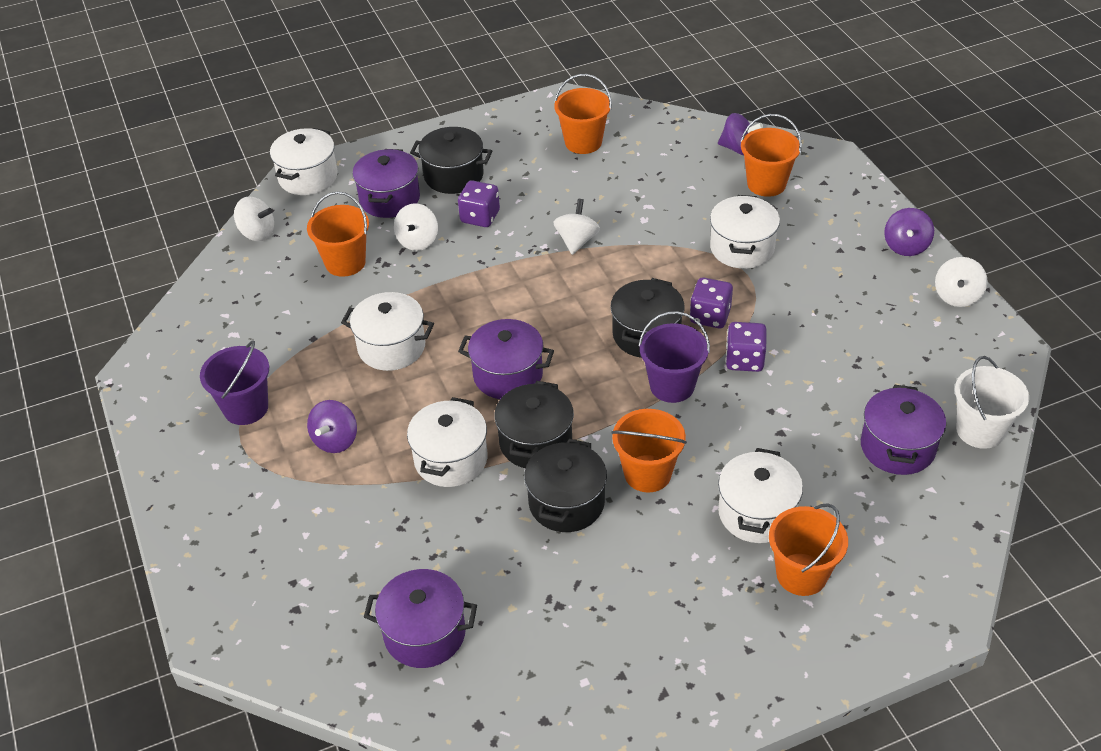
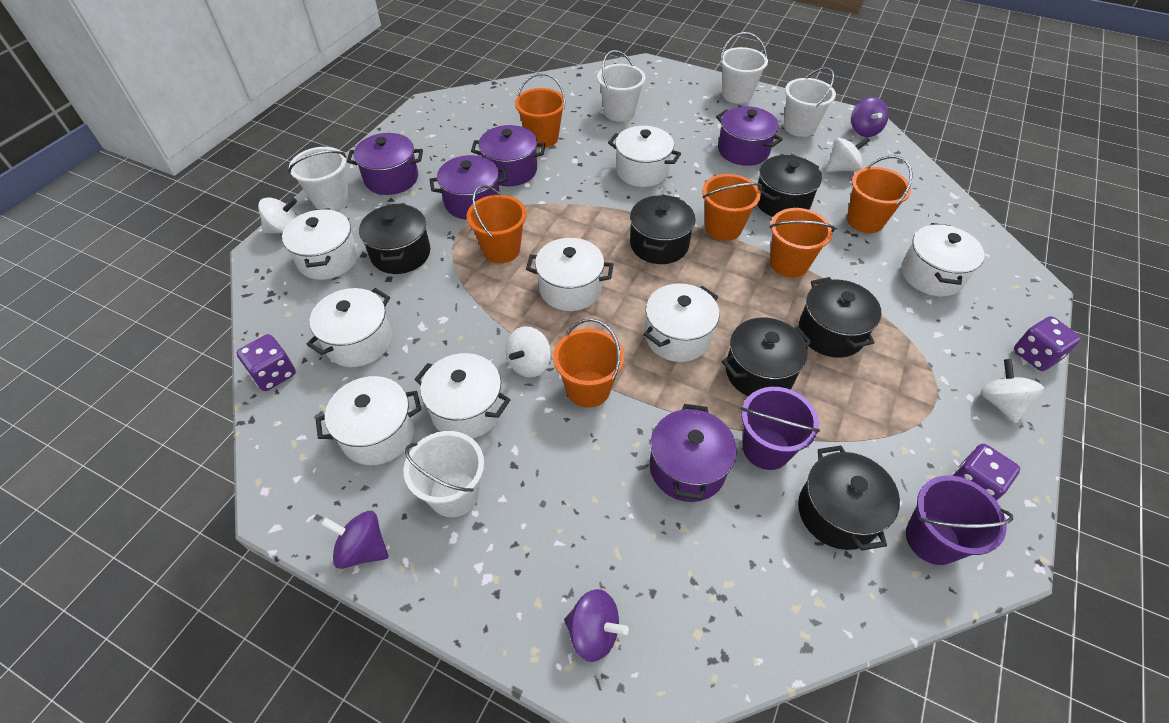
black pot: 4 -> 6
orange bucket: 5 -> 6
purple pot: 4 -> 5
white bucket: 1 -> 5
white pot: 5 -> 8

